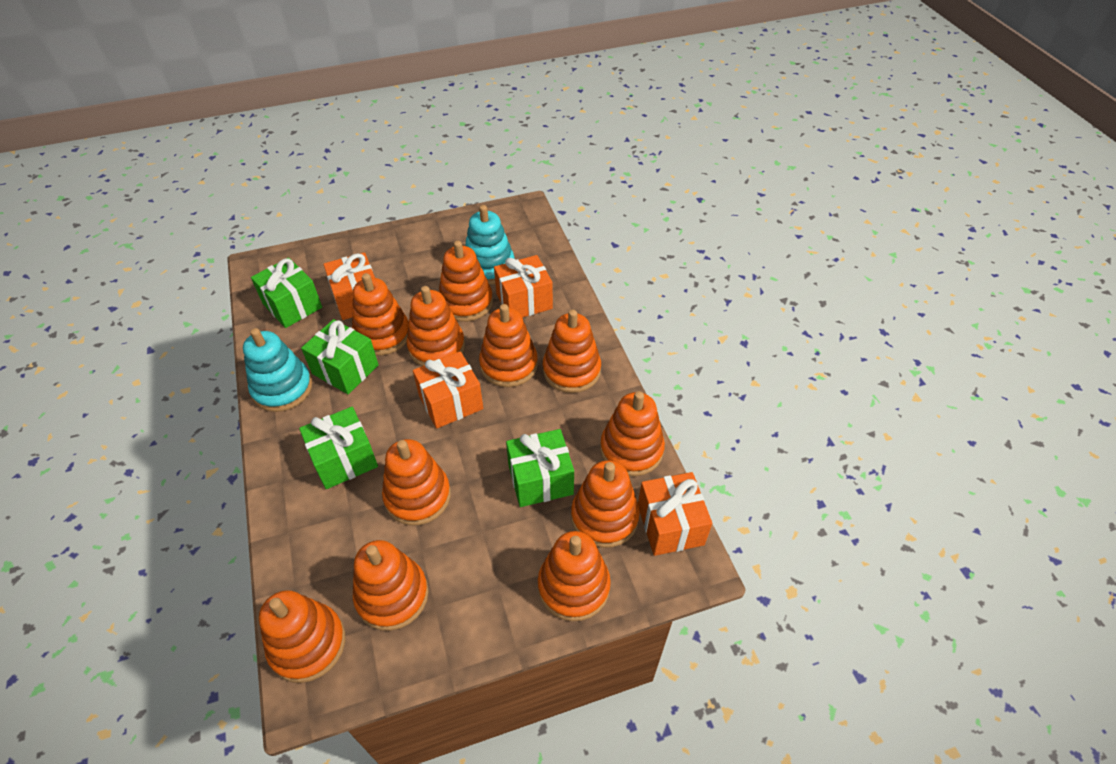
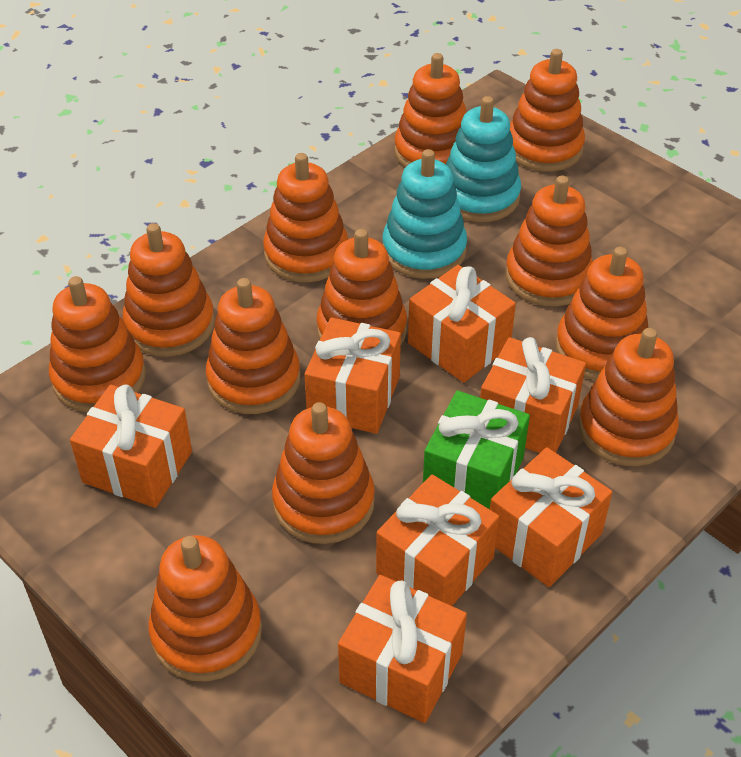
green gift: 4 -> 1
orange gift: 4 -> 7
orange stacking toy: 11 -> 12

